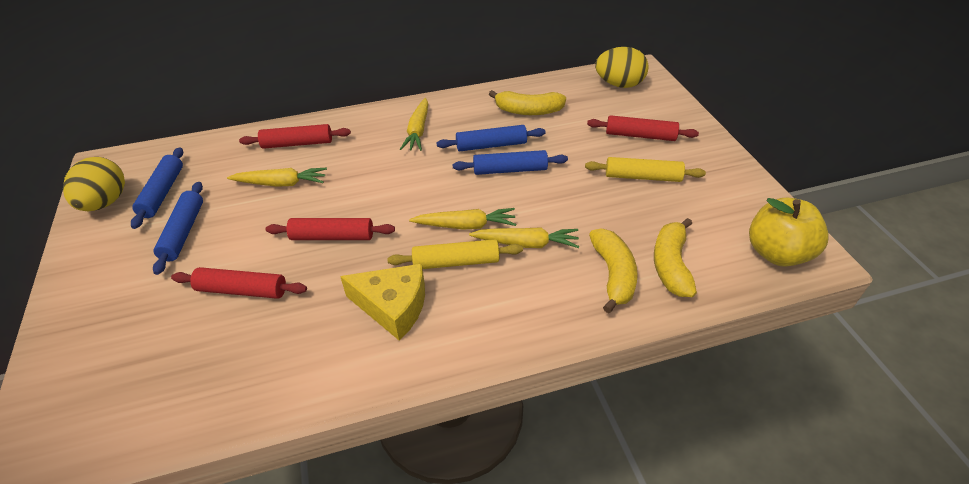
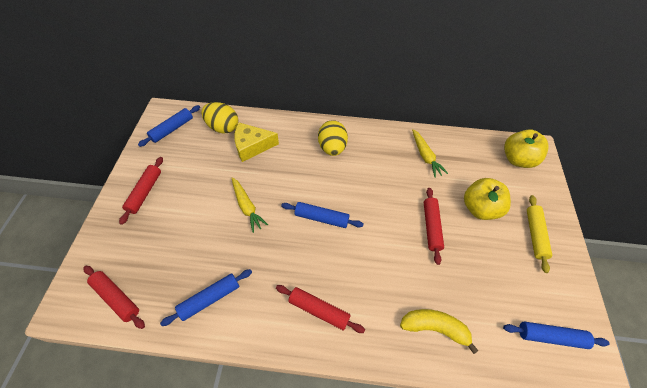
yellow apple: 1 -> 2
yellow banana: 3 -> 1
yellow carrot: 4 -> 2
yellow rolling pin: 2 -> 1

